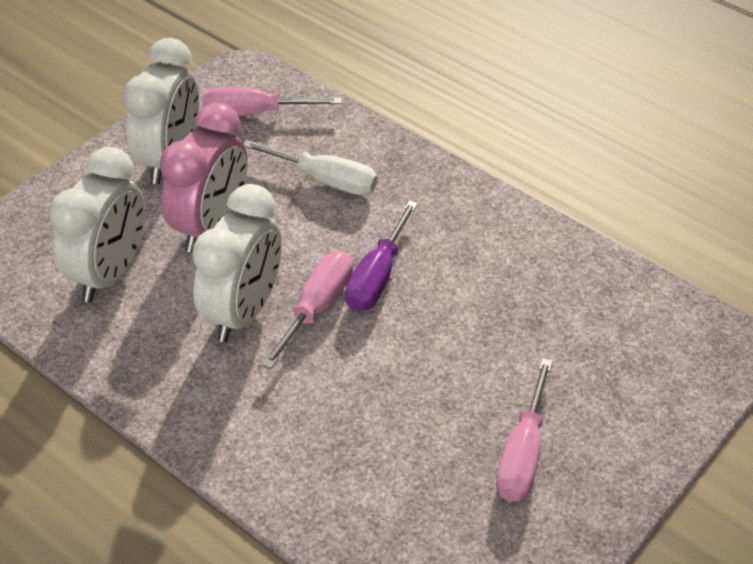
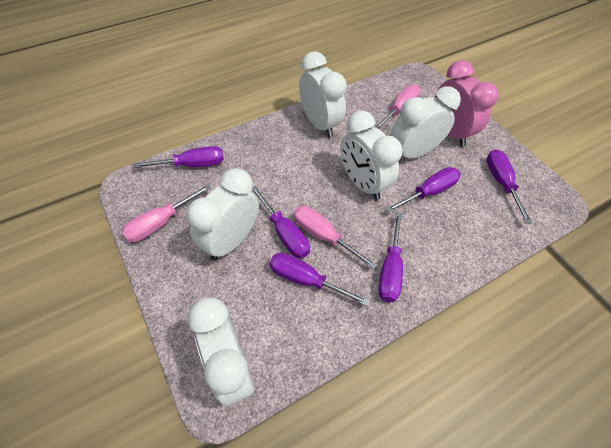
purple screwdriver: 1 -> 6
white clock: 3 -> 5
white screwdriver: 1 -> 0

